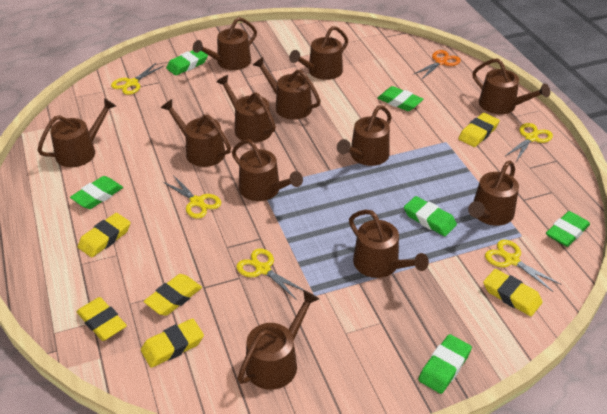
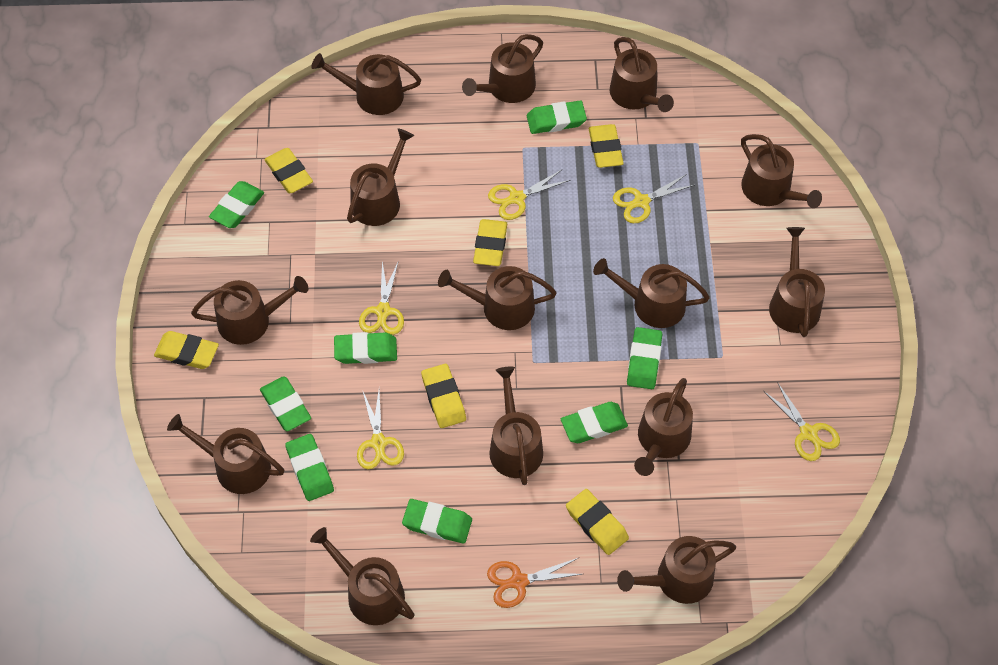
brown watering can: 12 -> 14
green eraser: 6 -> 8

